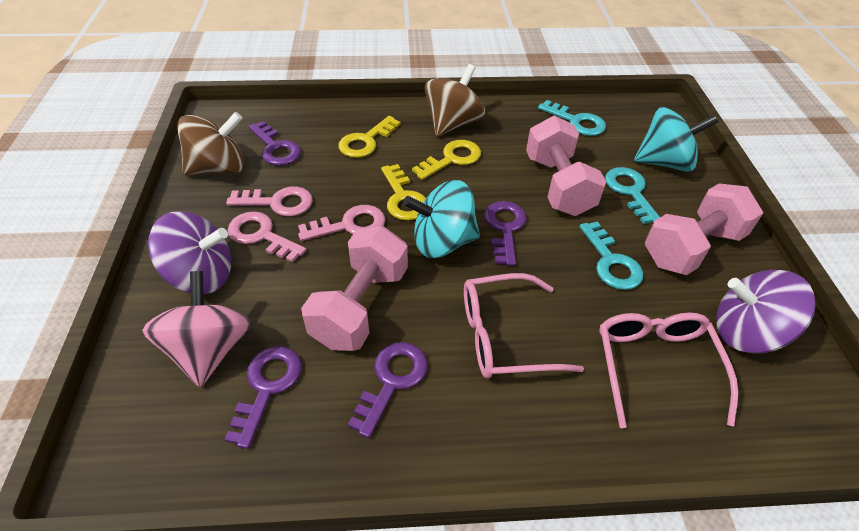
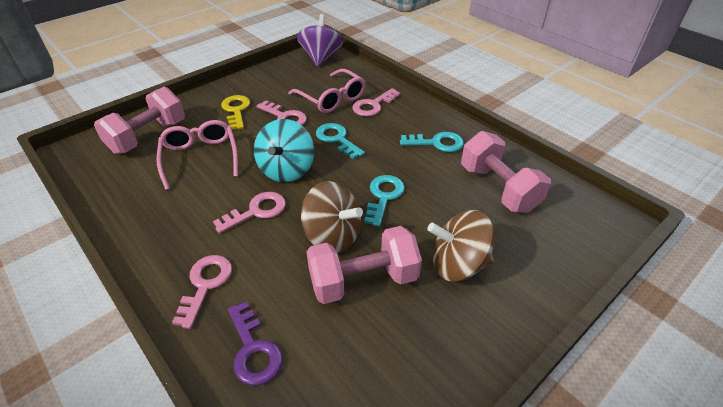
pink key: 3 -> 4
pink spinning top: 1 -> 0
purple key: 4 -> 1
purple spinning top: 2 -> 1
turquoise spinning top: 2 -> 1
yellow key: 3 -> 1

